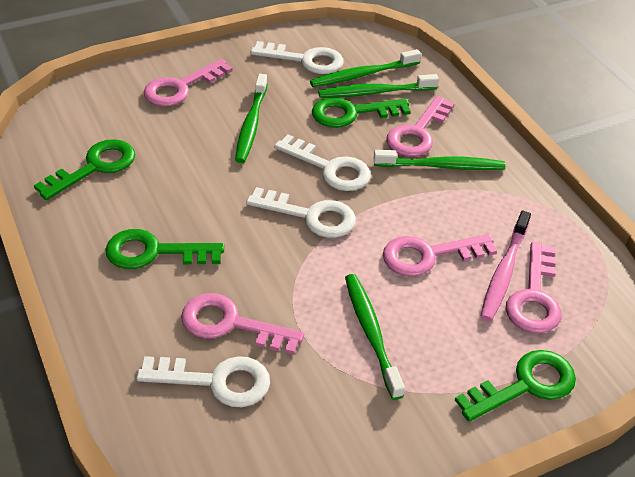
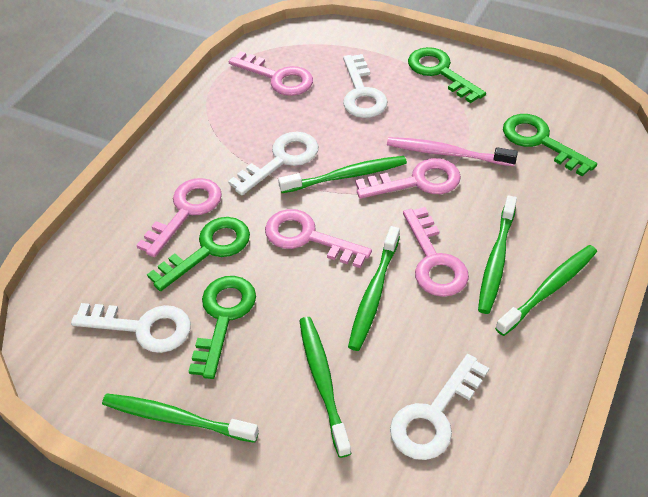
green toothbrush: 5 -> 6

